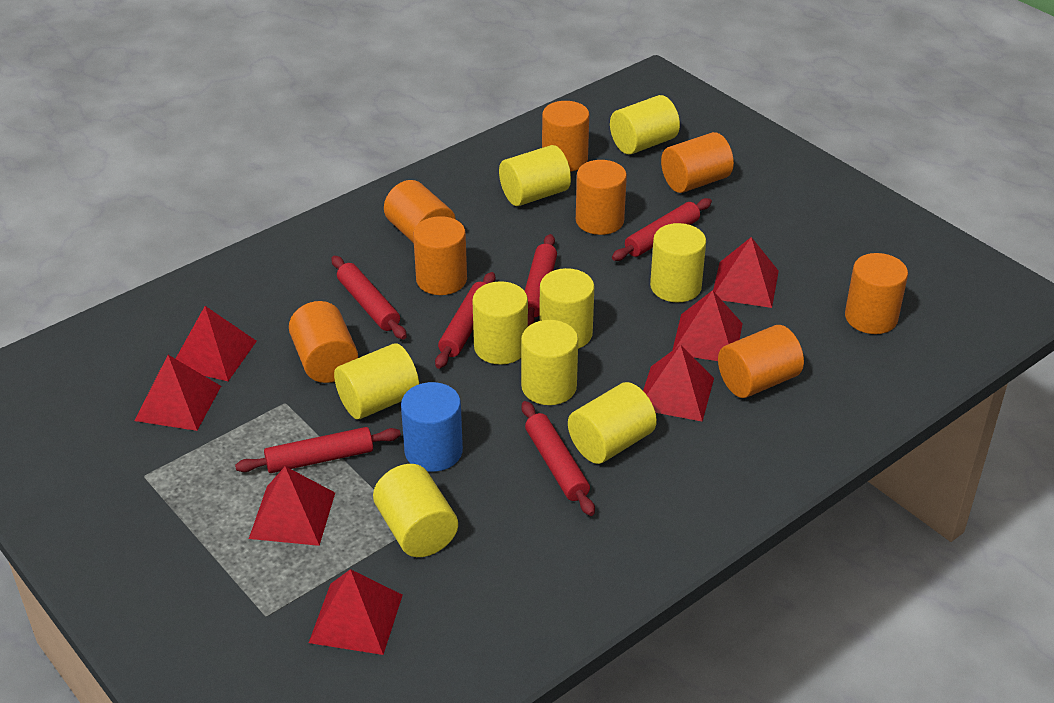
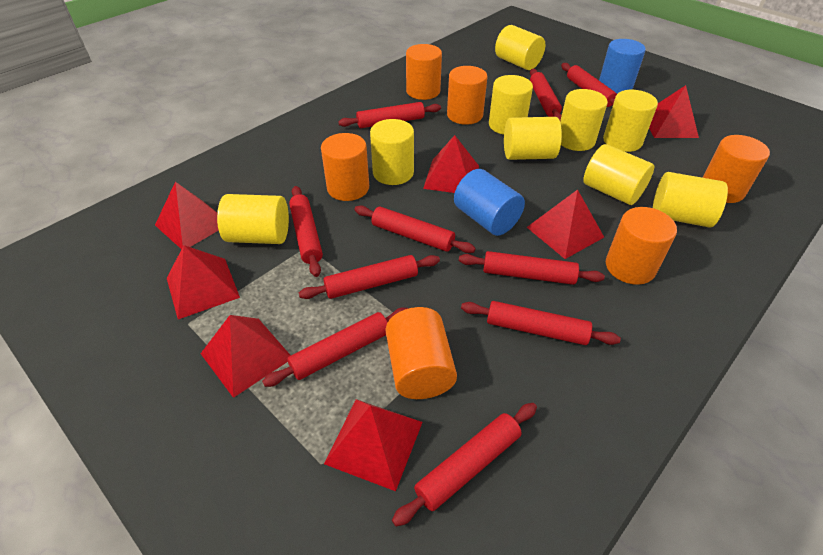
blue cylinder: 1 -> 2
orange cylinder: 8 -> 6
red rolling pin: 6 -> 10

